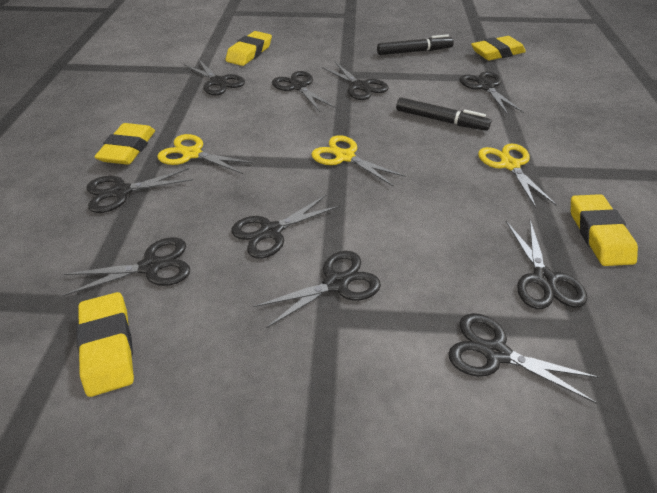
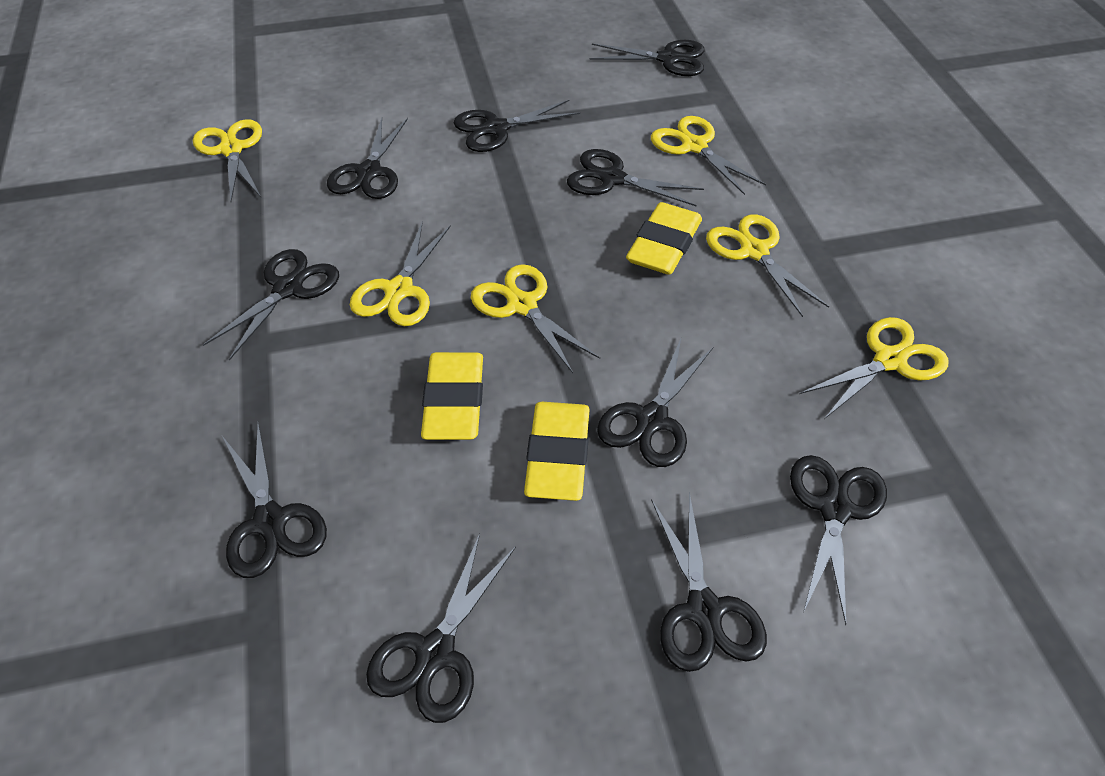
black marker: 2 -> 0
yellow eraser: 5 -> 3
yellow scissors: 3 -> 6

